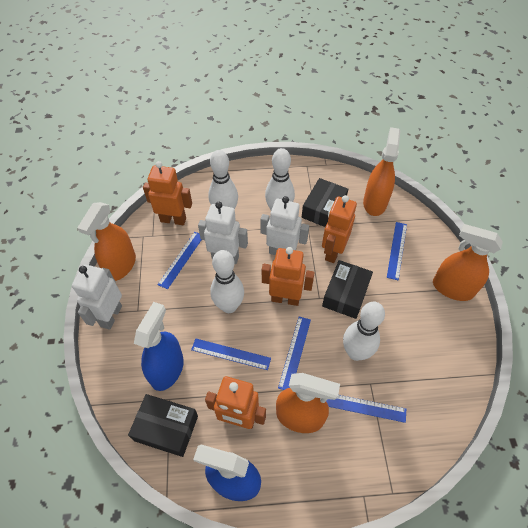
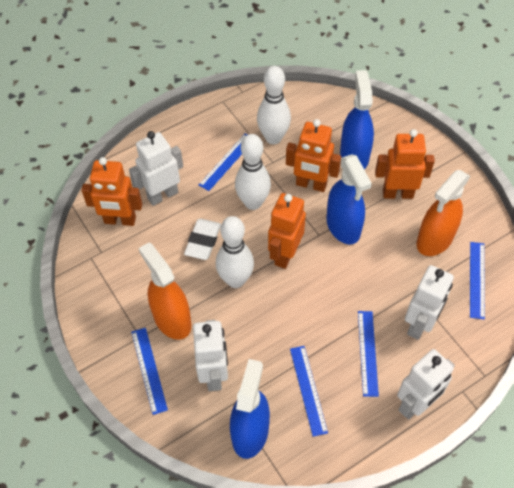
black box: 3 -> 0
blue spray bottle: 2 -> 3
orange spray bottle: 4 -> 2
white bowling pin: 4 -> 3
white eraser: 0 -> 1
white robot: 3 -> 4

